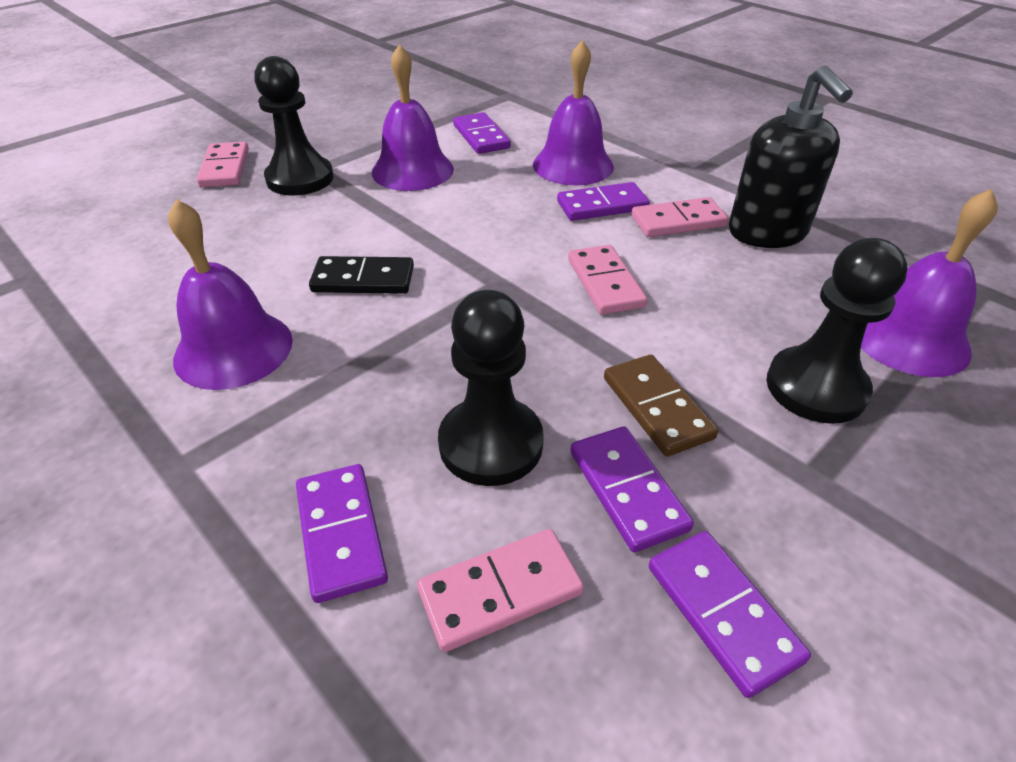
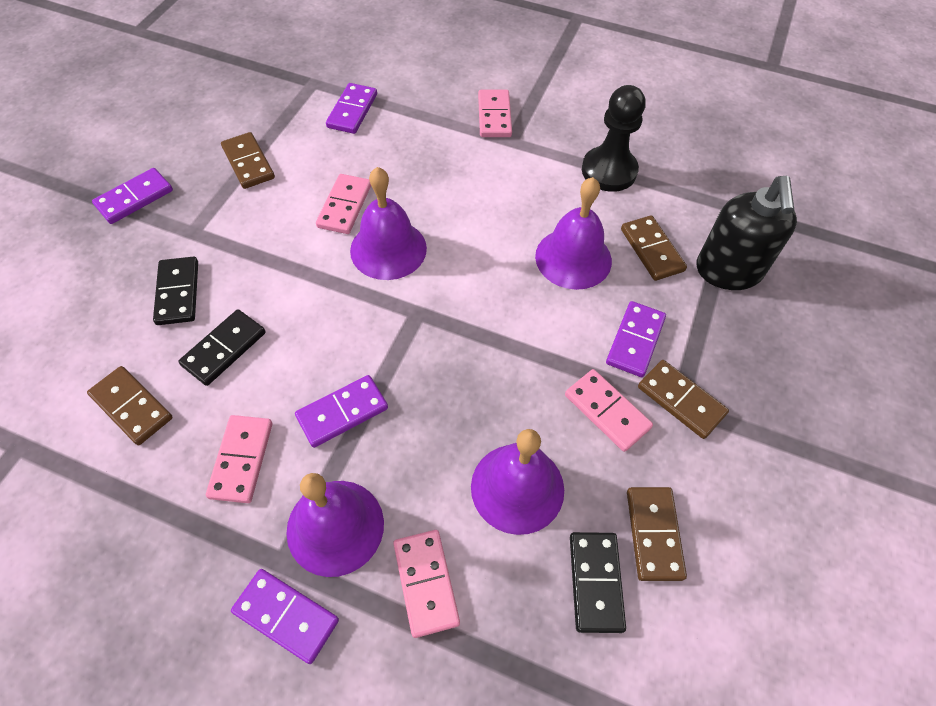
black domino: 1 -> 3
black pawn: 3 -> 1
brown domino: 1 -> 5
pink domino: 4 -> 5

